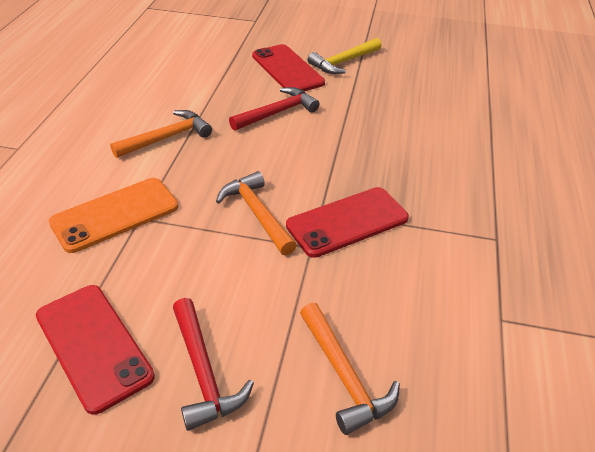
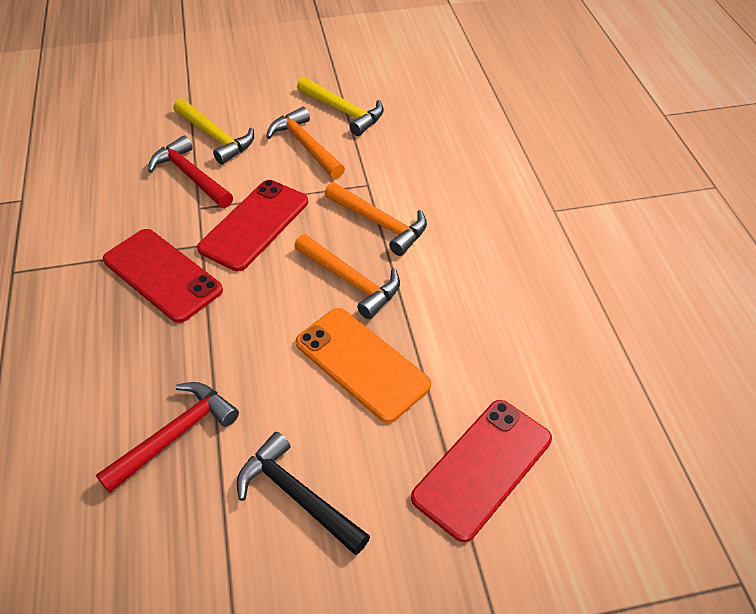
black hammer: 0 -> 1
yellow hammer: 1 -> 2

